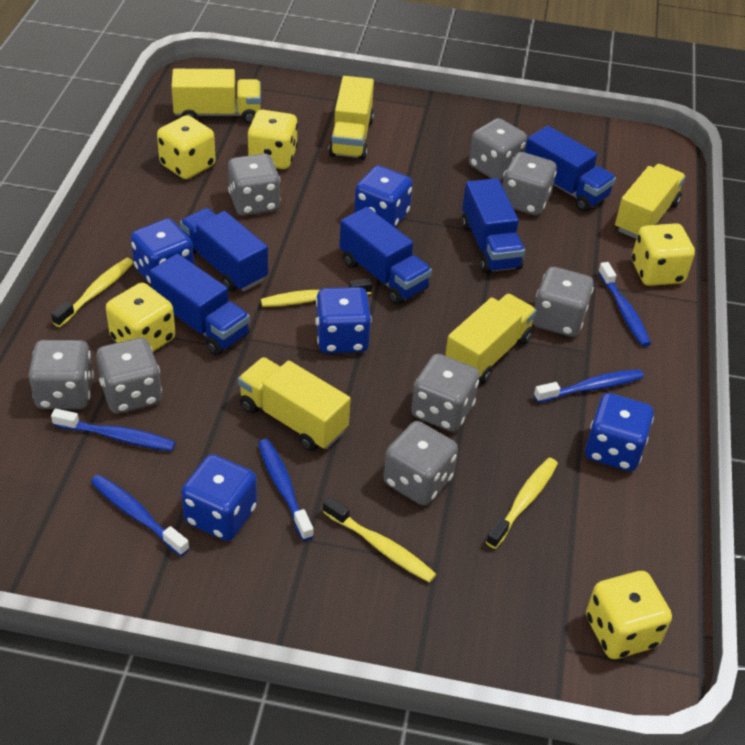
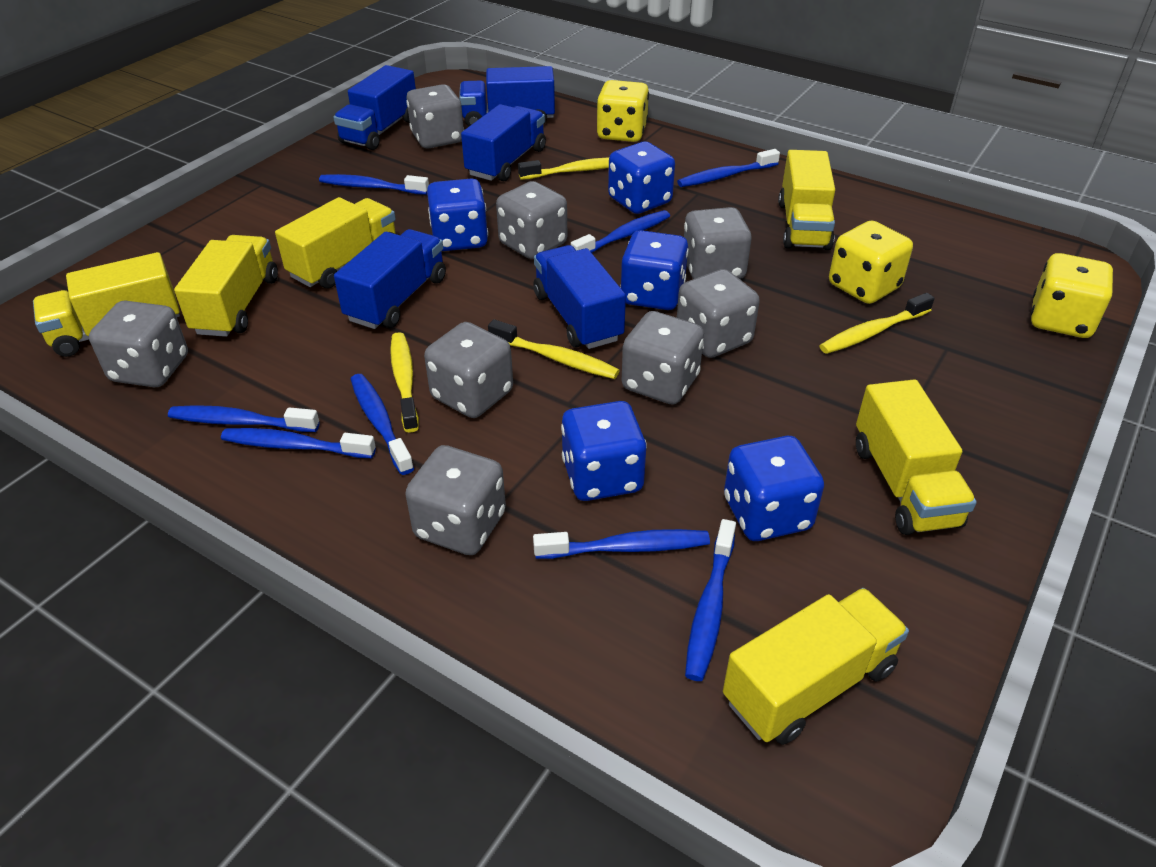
blue toothbrush: 5 -> 8
yellow dice: 5 -> 3
yellow truck: 5 -> 6

